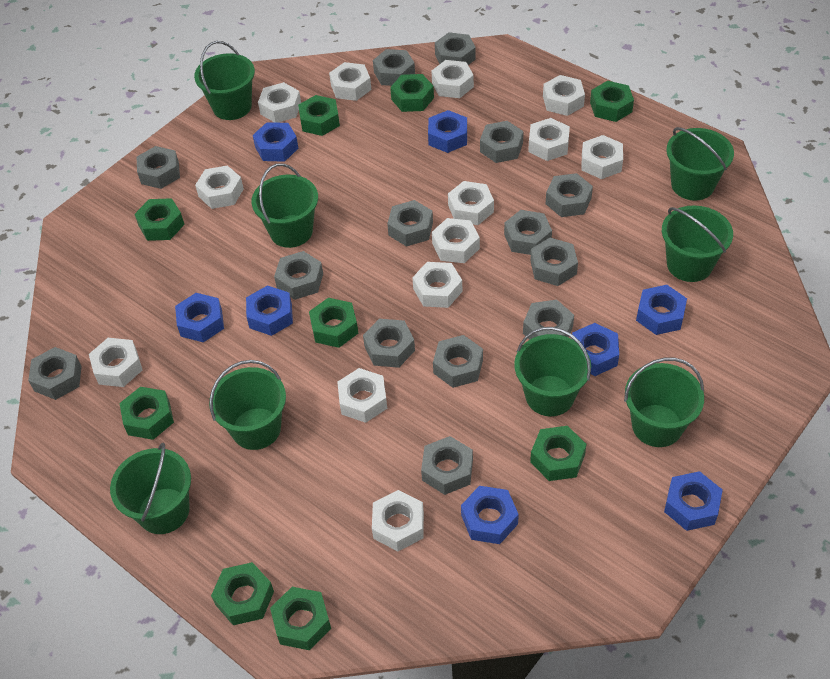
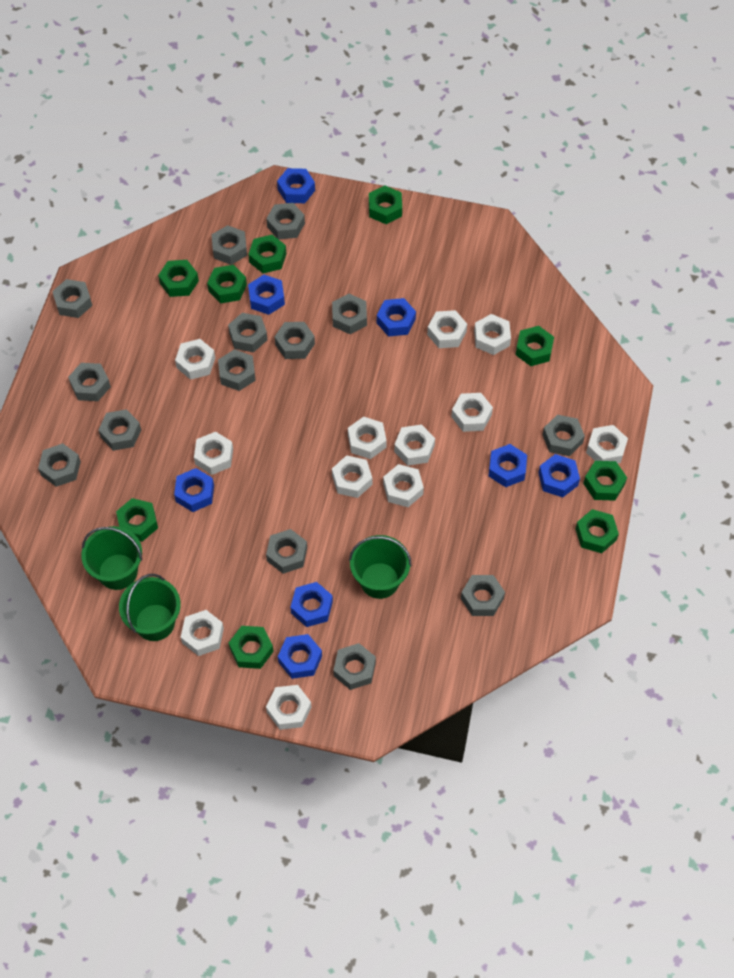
green bucket: 8 -> 3
white nut: 13 -> 12

